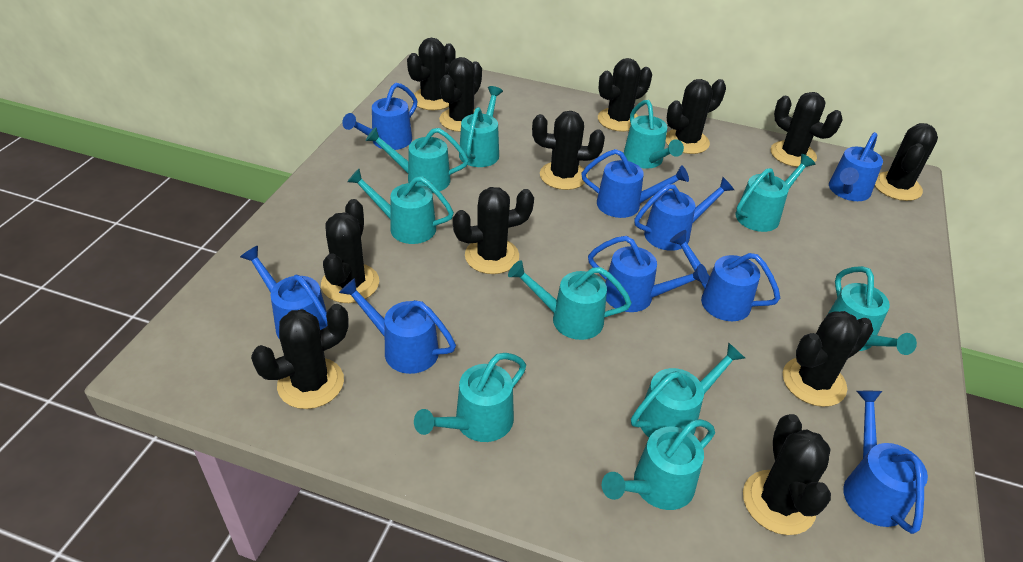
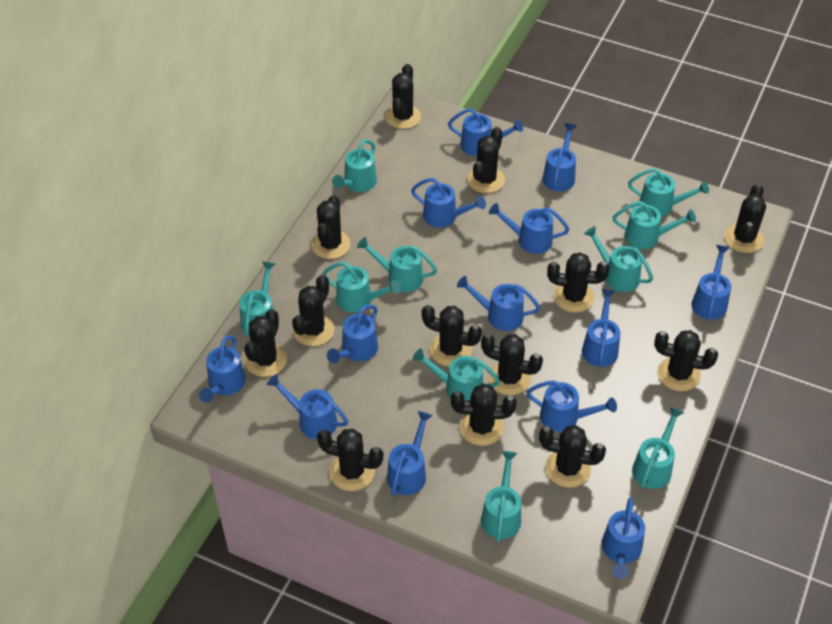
black cactus: 12 -> 13
blue watering can: 9 -> 13

